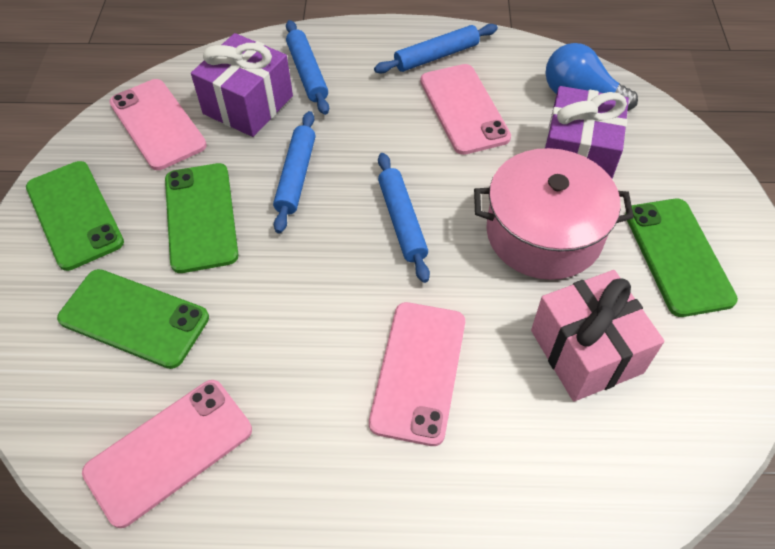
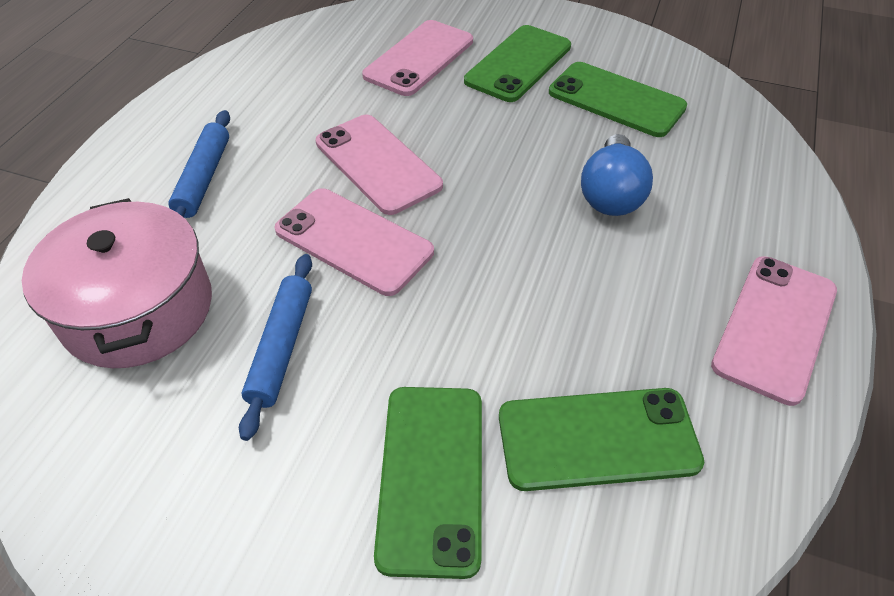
blue rolling pin: 4 -> 2
pink gift: 1 -> 0
purple gift: 2 -> 0

